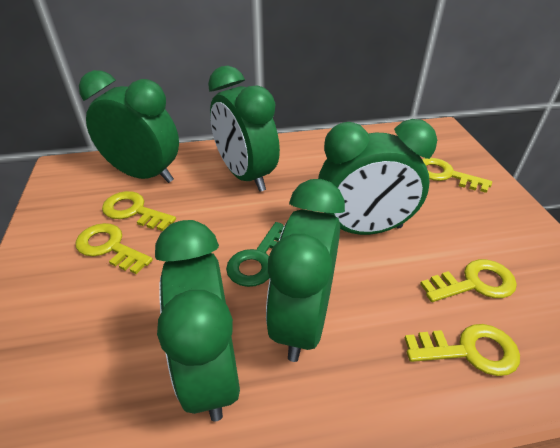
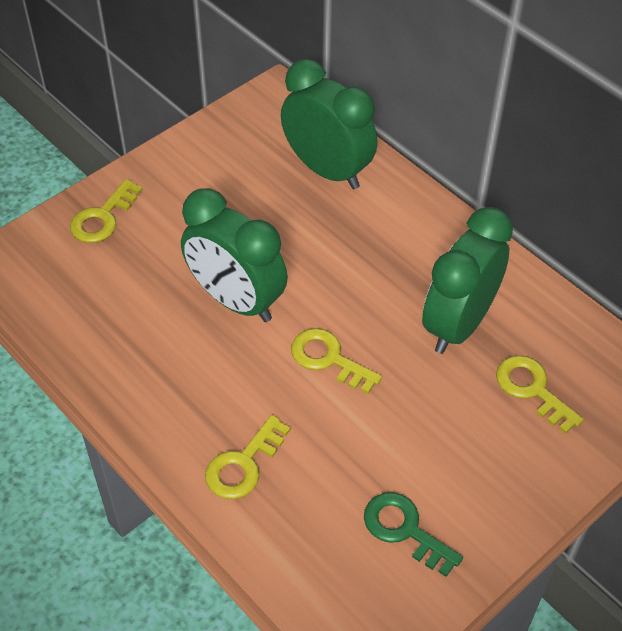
green clock: 5 -> 3
yellow key: 5 -> 4

